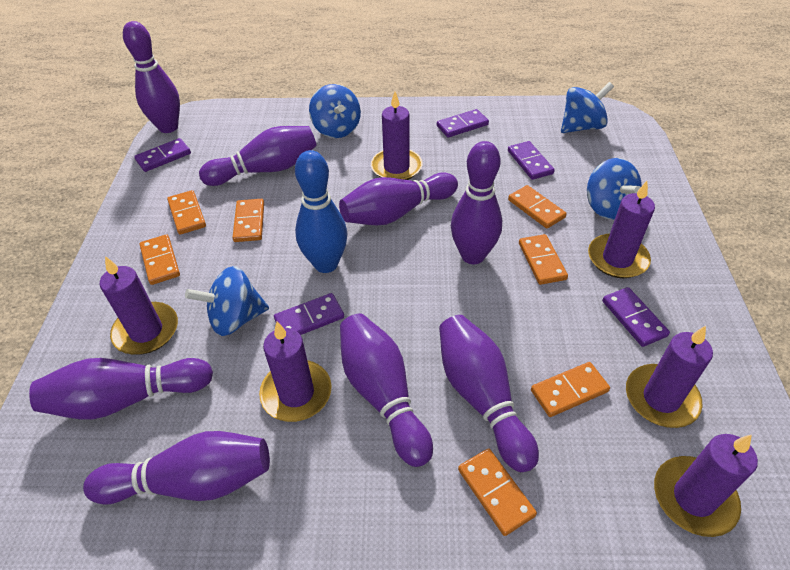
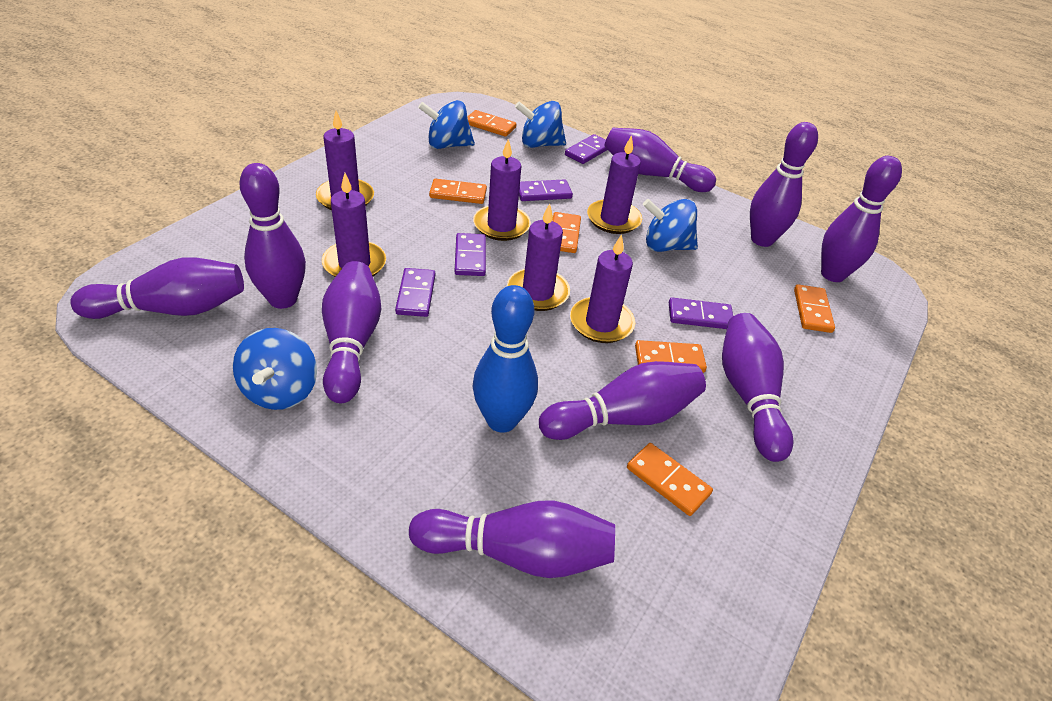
orange domino: 7 -> 6
purple bowling pin: 8 -> 9

